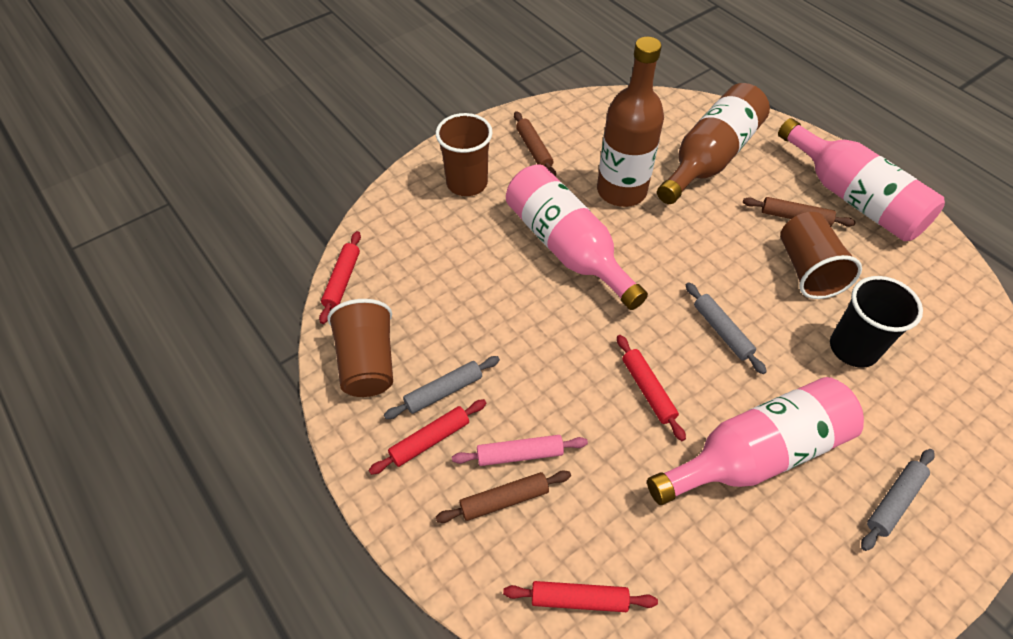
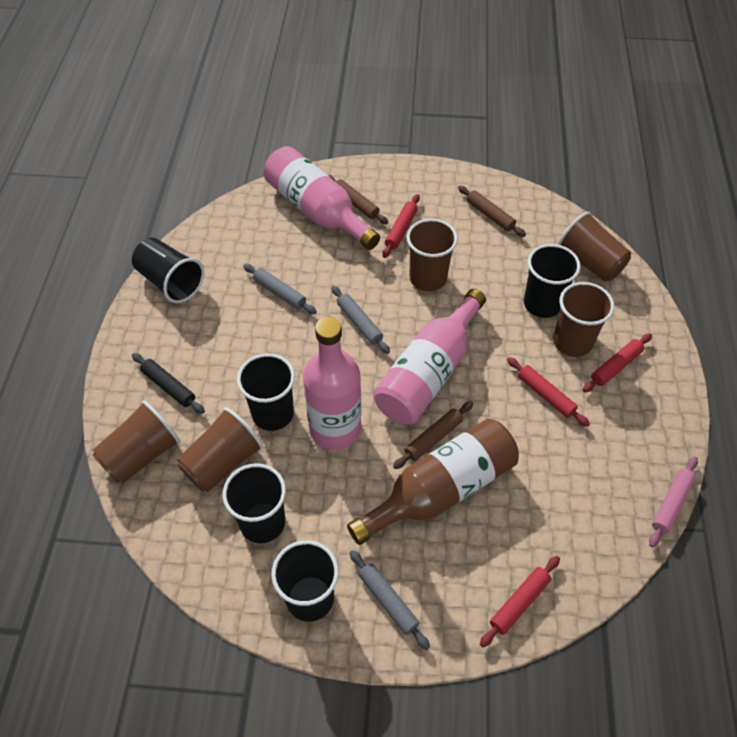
black cup: 1 -> 5
black rolling pin: 0 -> 1
brown bottle: 2 -> 1
brown cup: 3 -> 5

